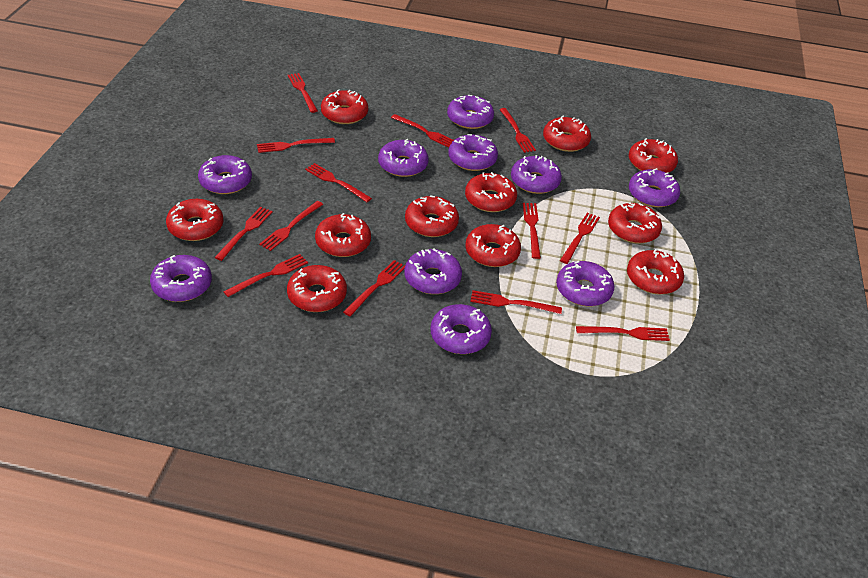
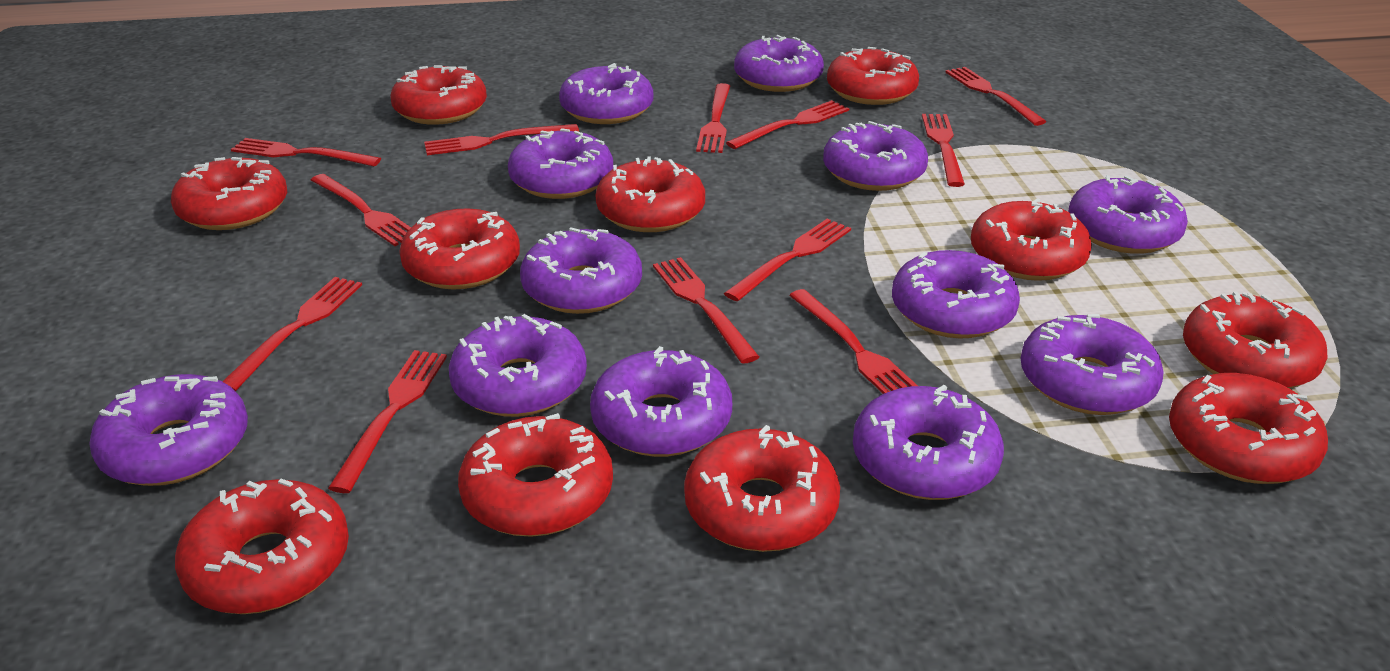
purple donut: 10 -> 12
red fork: 13 -> 12

